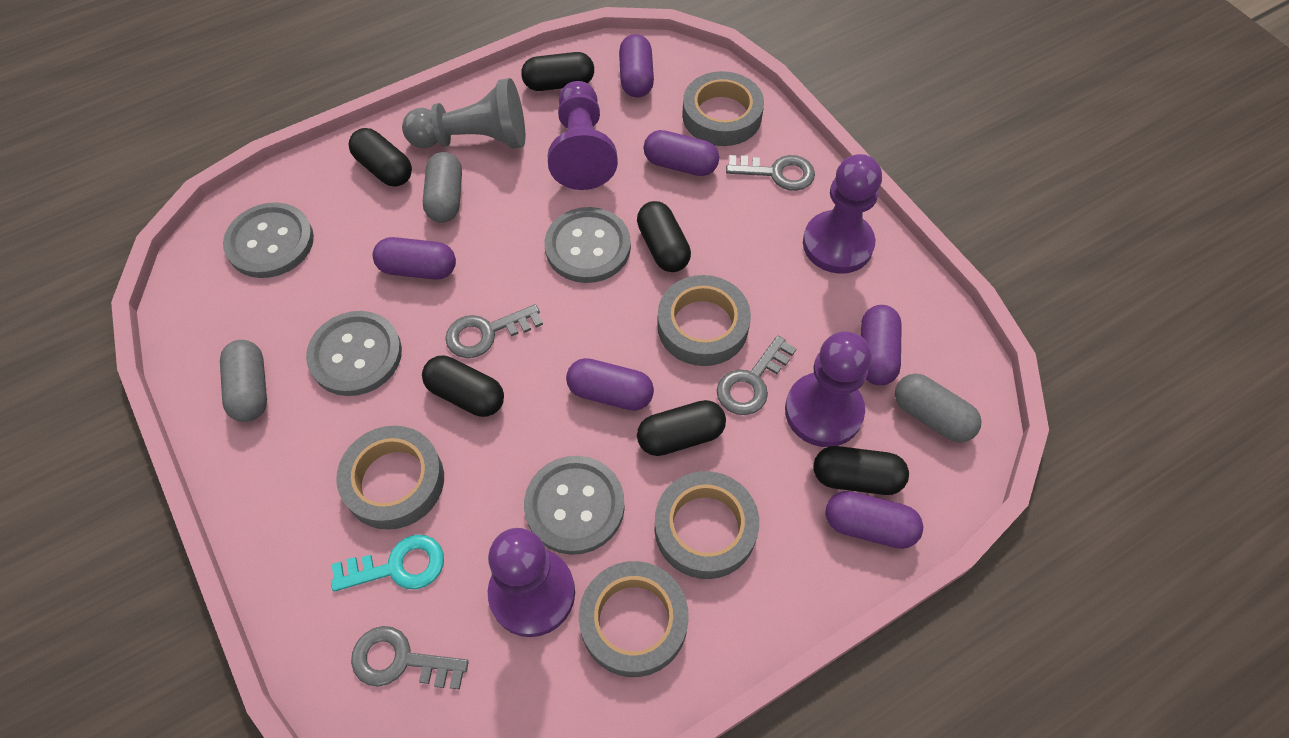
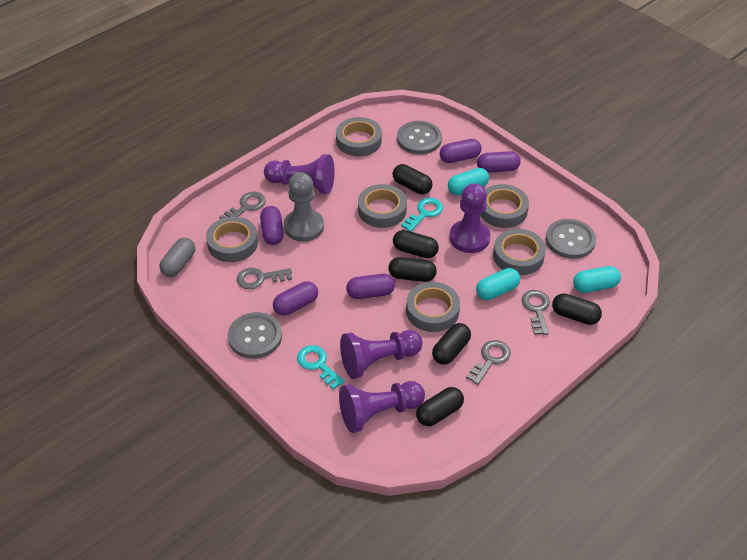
grey button: 4 -> 3
grey capsule: 3 -> 1
grey tape: 5 -> 6
purple capsule: 6 -> 5
turquoise capsule: 0 -> 3
turquoise key: 1 -> 2

